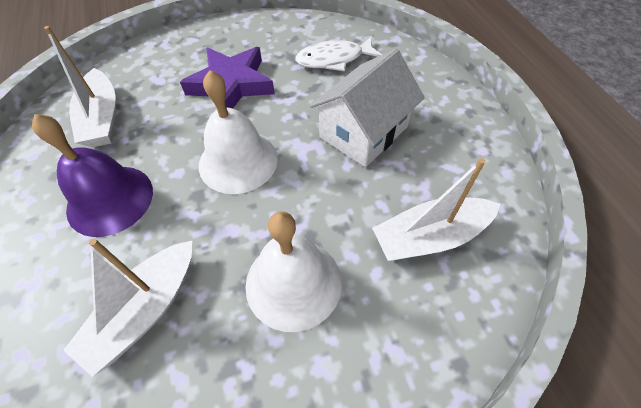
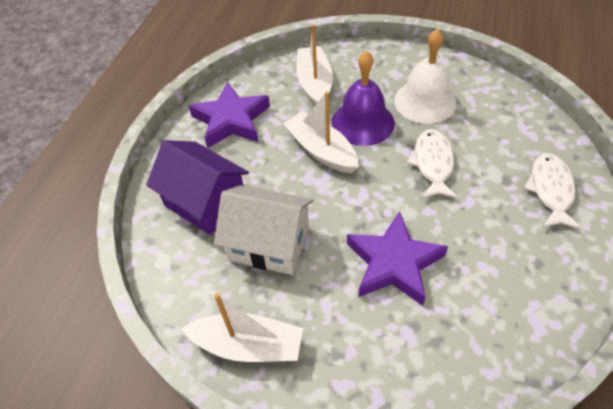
purple house: 0 -> 1
purple star: 1 -> 2
white bell: 2 -> 1
white fish: 1 -> 2

